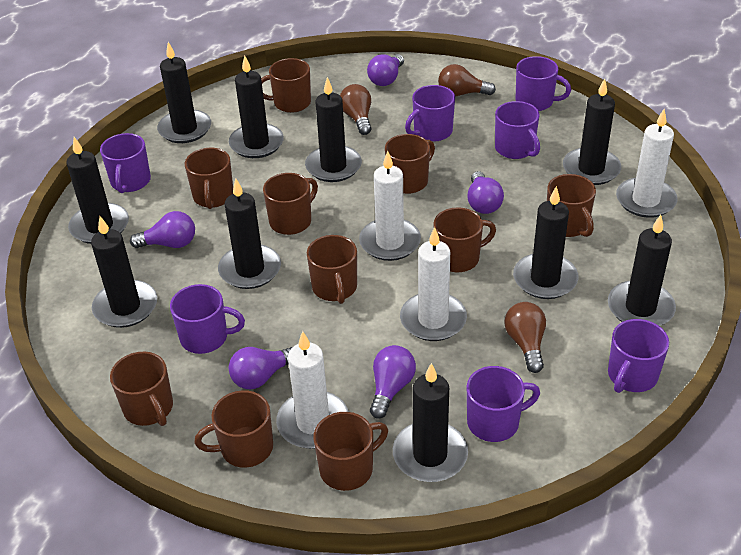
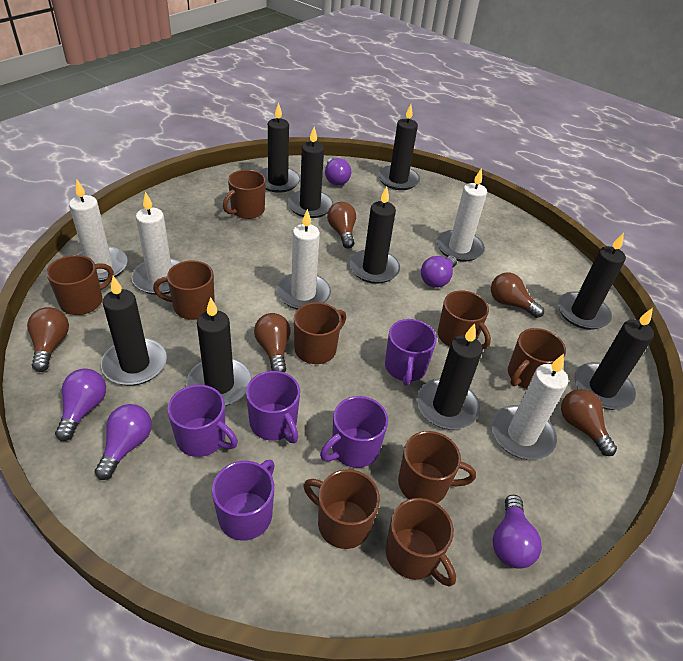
black candle: 10 -> 9
brown light bulb: 3 -> 5
brown mug: 10 -> 9
purple mug: 7 -> 5
white candle: 4 -> 5

